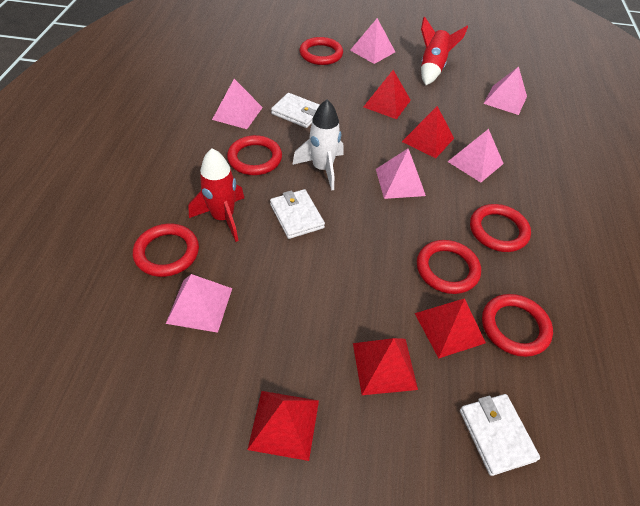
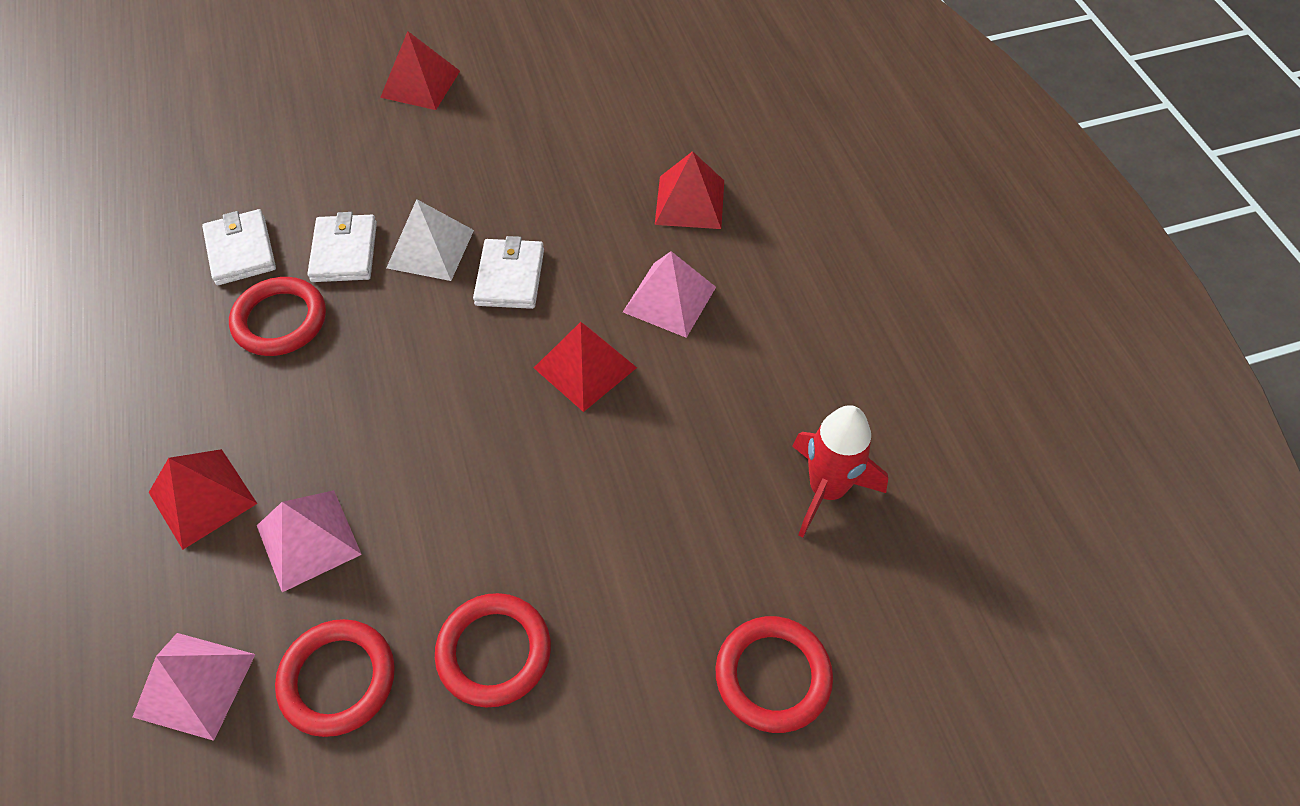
pink pyramid: 6 -> 3
red pyramid: 5 -> 4
red ring: 6 -> 4
red rocket: 2 -> 1
white pyramid: 0 -> 1
white rocket: 1 -> 0

